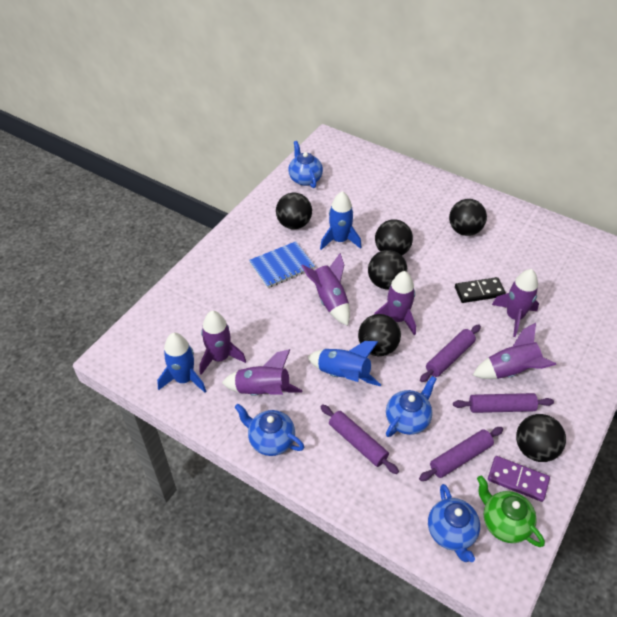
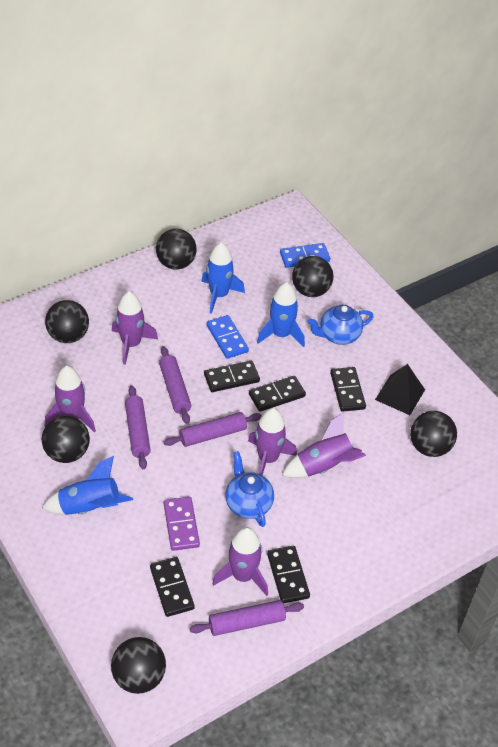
black domino: 1 -> 5
black pyramid: 0 -> 1
blue domino: 0 -> 2
blue notebook: 1 -> 0
blue teapot: 4 -> 2
green teapot: 1 -> 0
purple rocket: 6 -> 5

